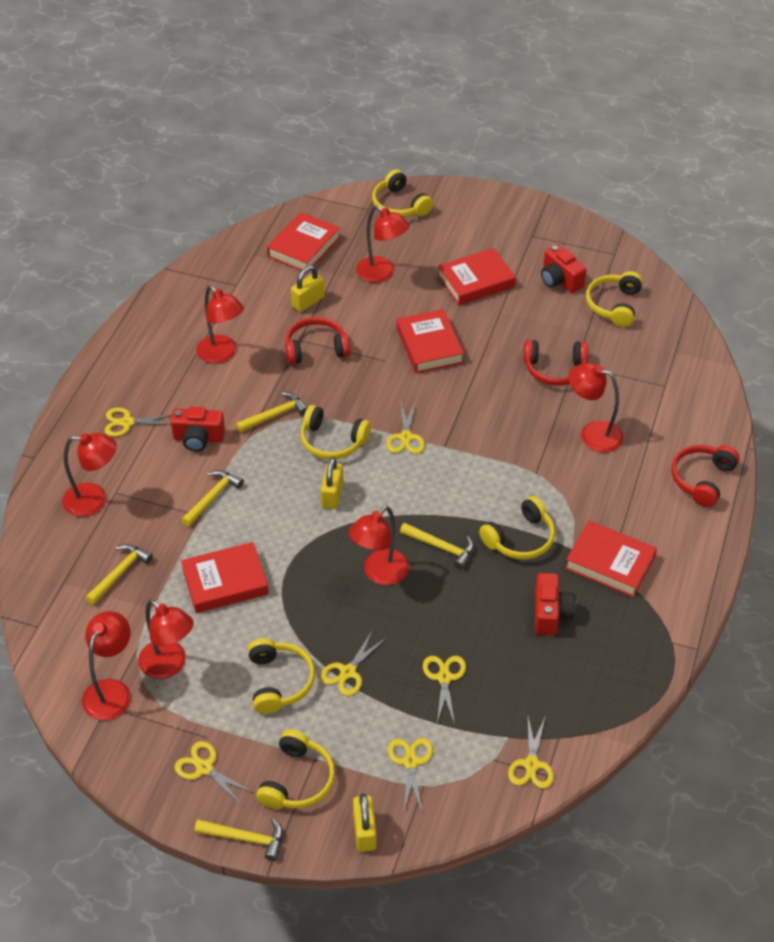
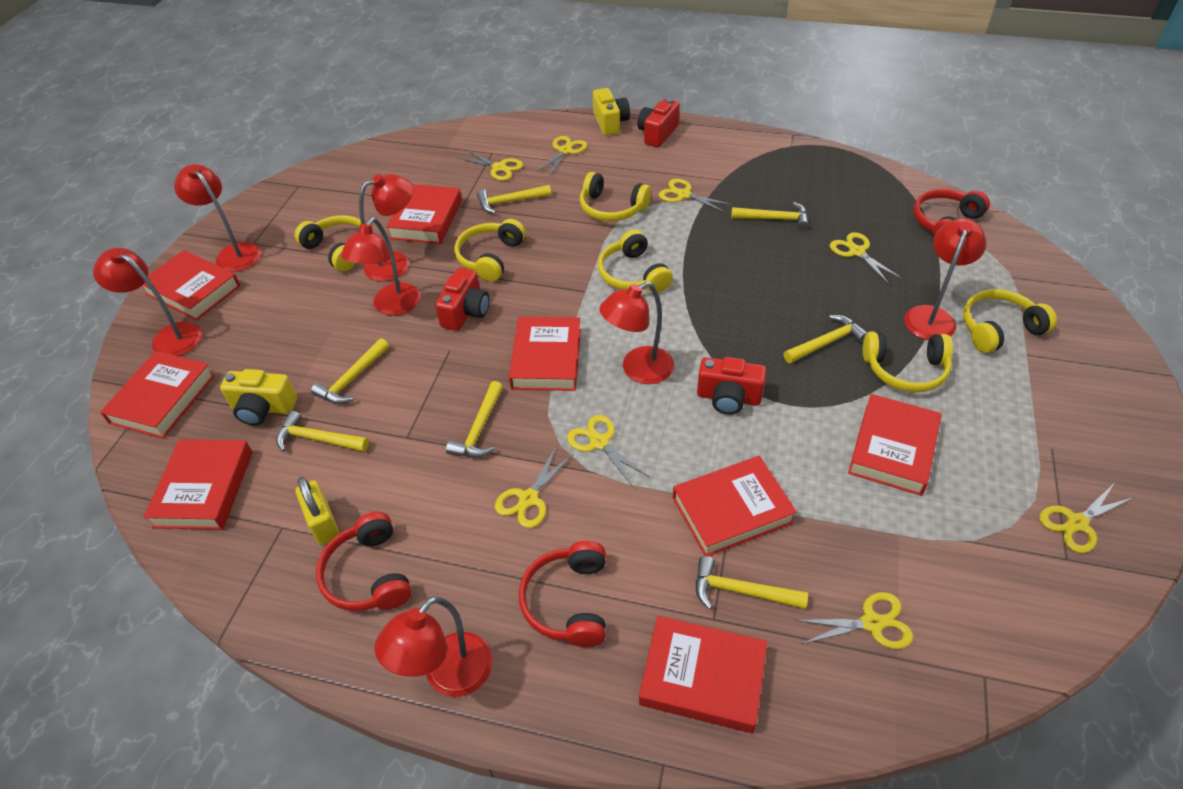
red book: 5 -> 8
yellow camera: 0 -> 2
yellow hammer: 5 -> 7
yellow padlock: 3 -> 1
yellow scissors: 7 -> 8

